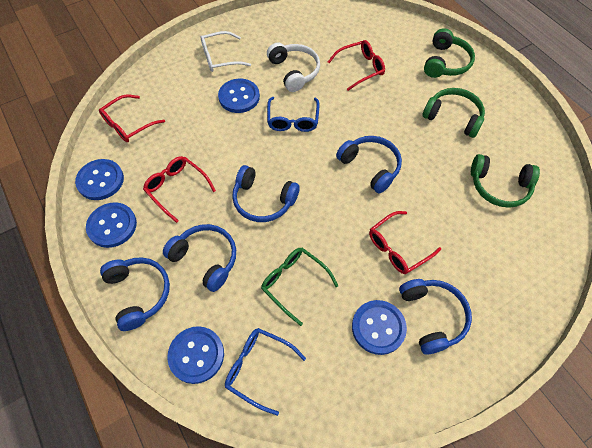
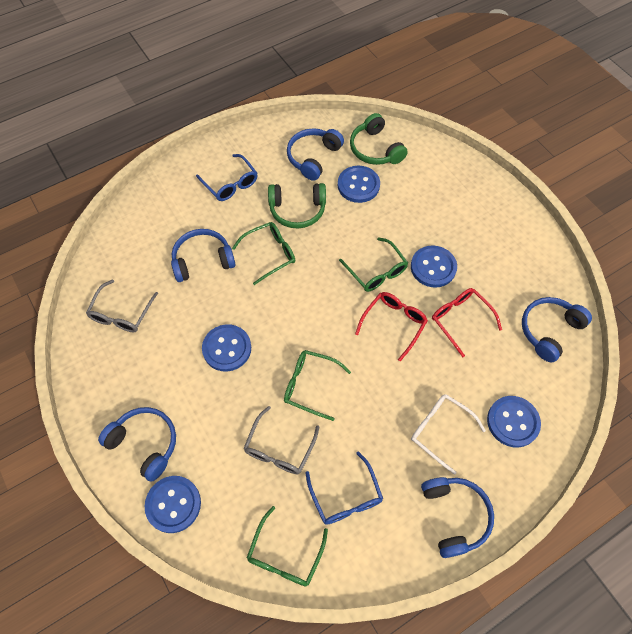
green glasses: 1 -> 4
green headphones: 3 -> 2
grey glasses: 0 -> 2
red glasses: 4 -> 2
white headphones: 1 -> 0

